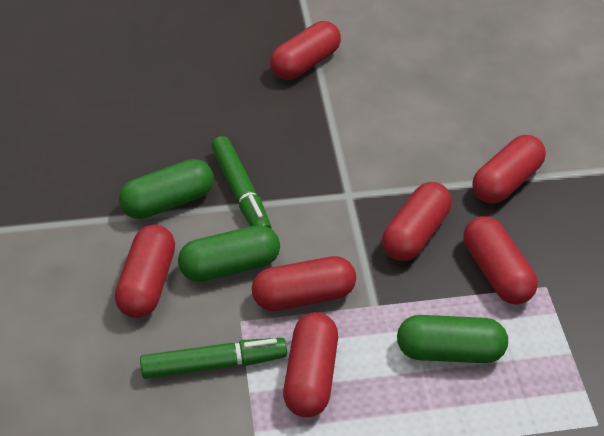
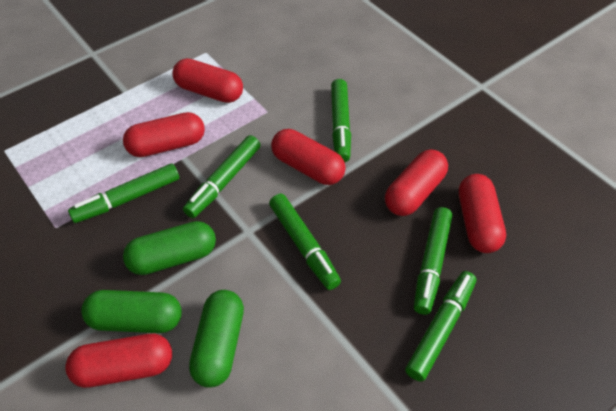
green marker: 2 -> 6
red capsule: 7 -> 6

